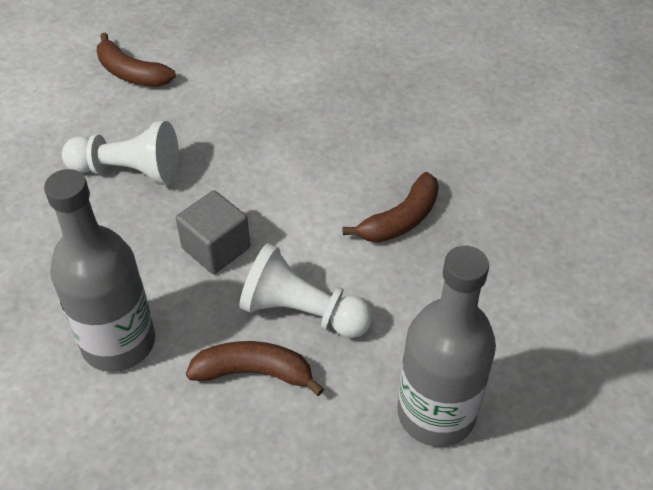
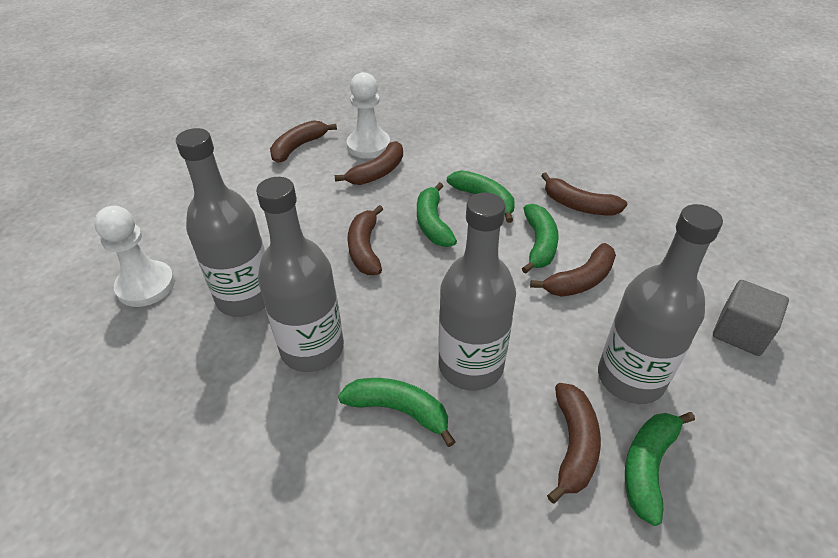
brown banana: 3 -> 6
green banana: 0 -> 5
grey bottle: 2 -> 4

